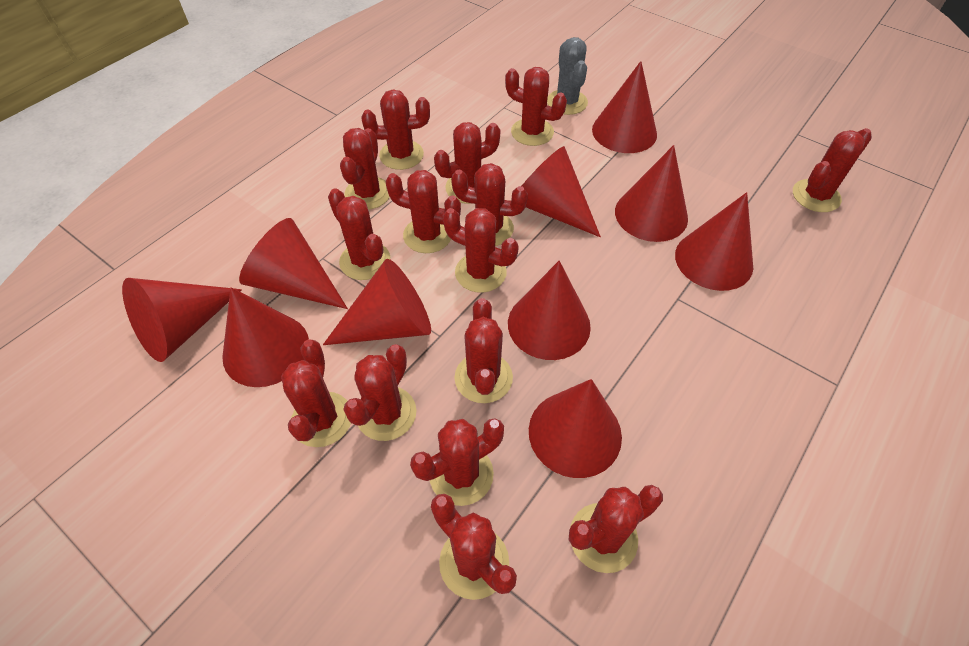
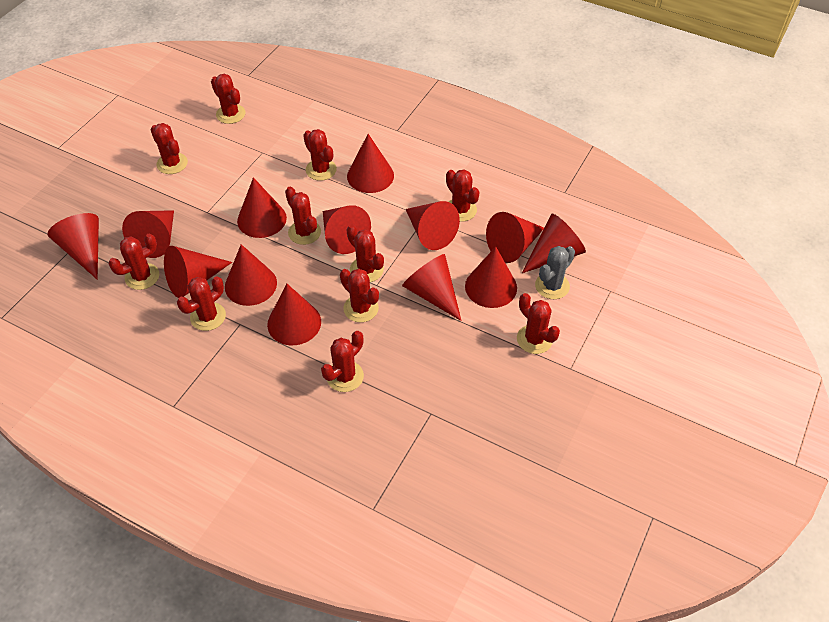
red cactus: 15 -> 11
red cone: 10 -> 13

